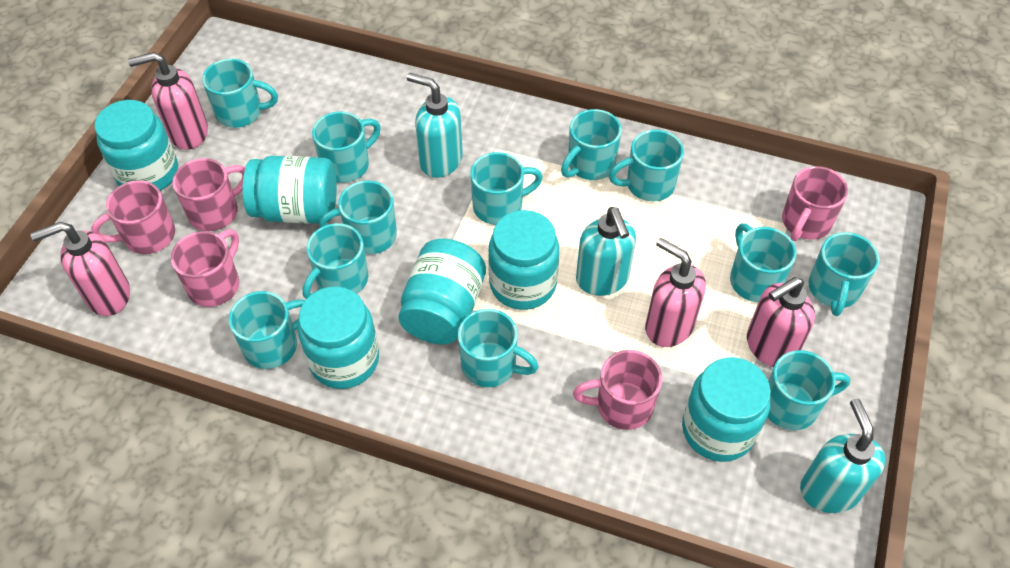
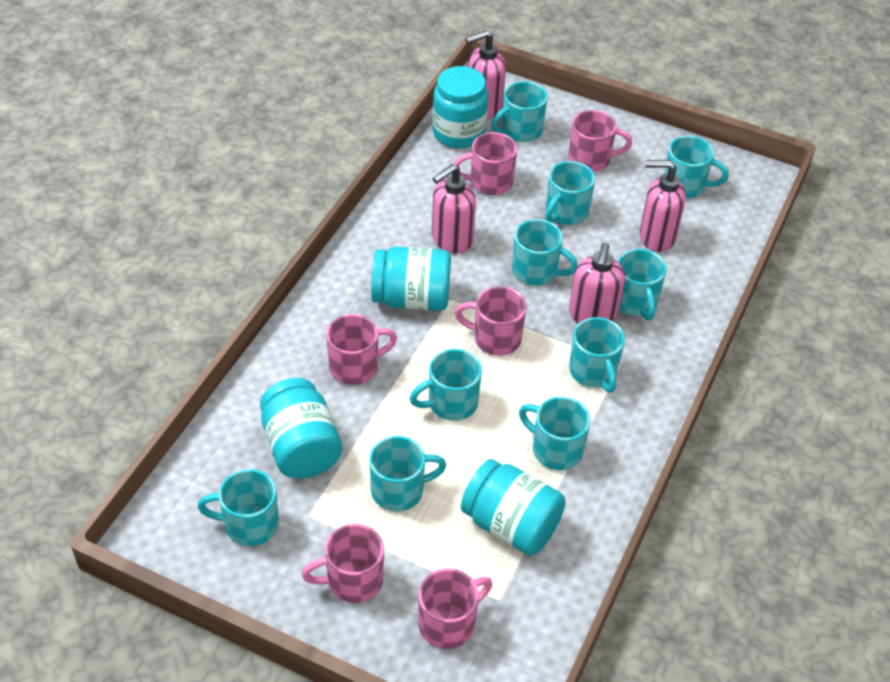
pink mug: 5 -> 6
turquoise jar: 6 -> 4
turquoise mug: 12 -> 10
turquoise soap dispenser: 3 -> 0

